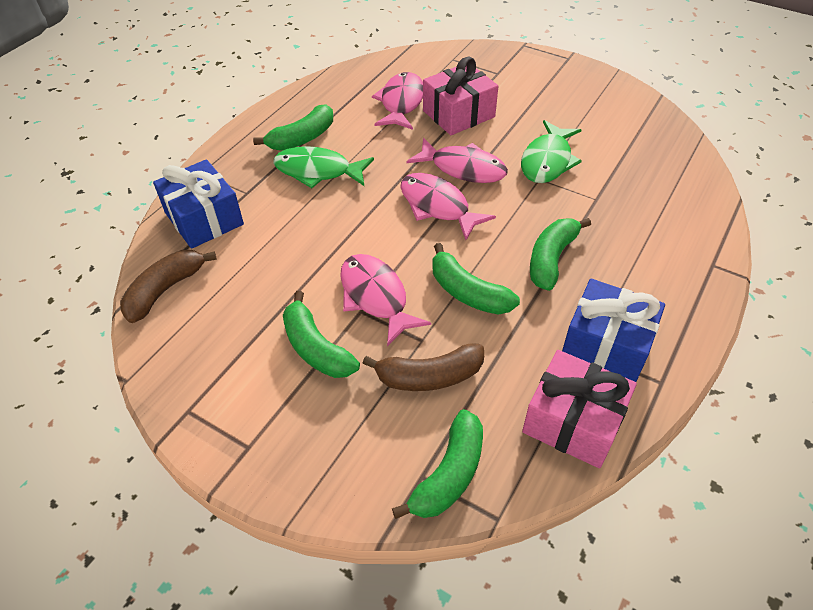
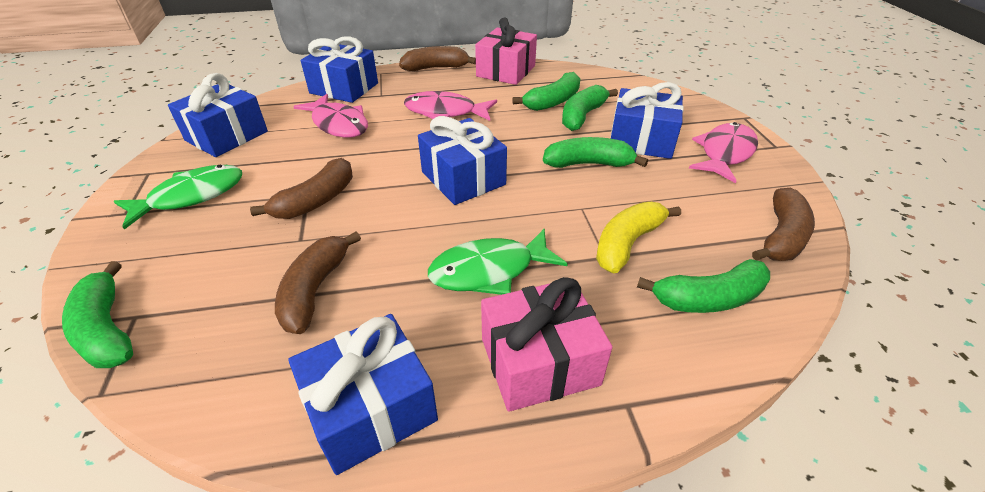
blue gift: 2 -> 5
brown banana: 2 -> 4
pink fish: 4 -> 3
yellow banana: 0 -> 1

